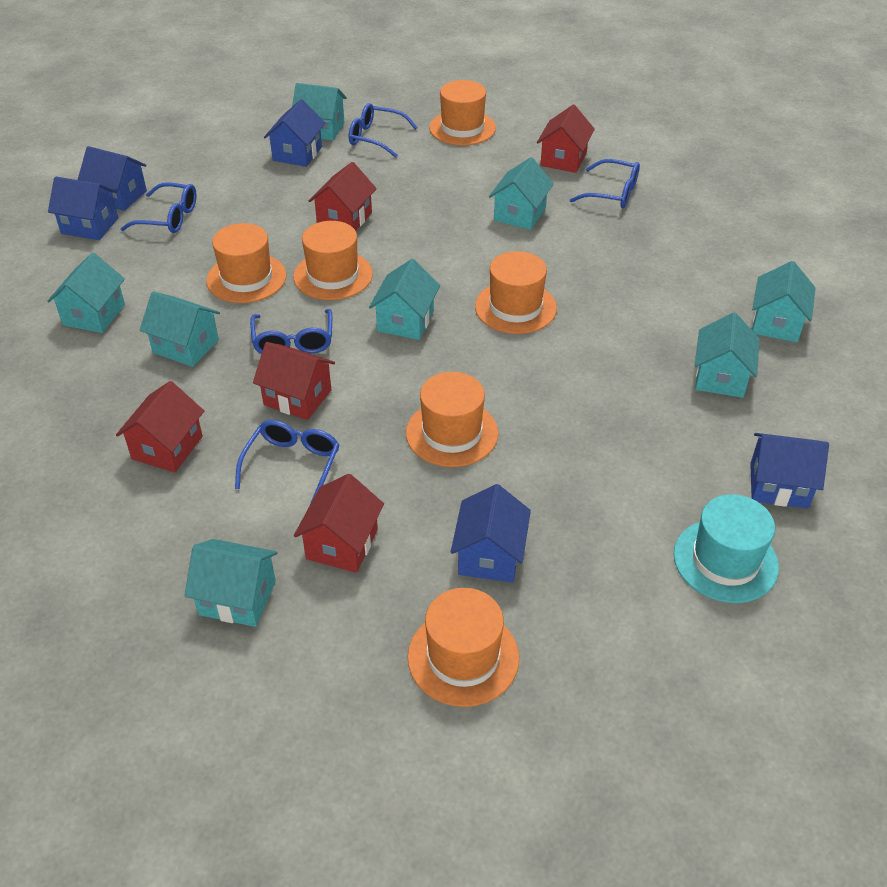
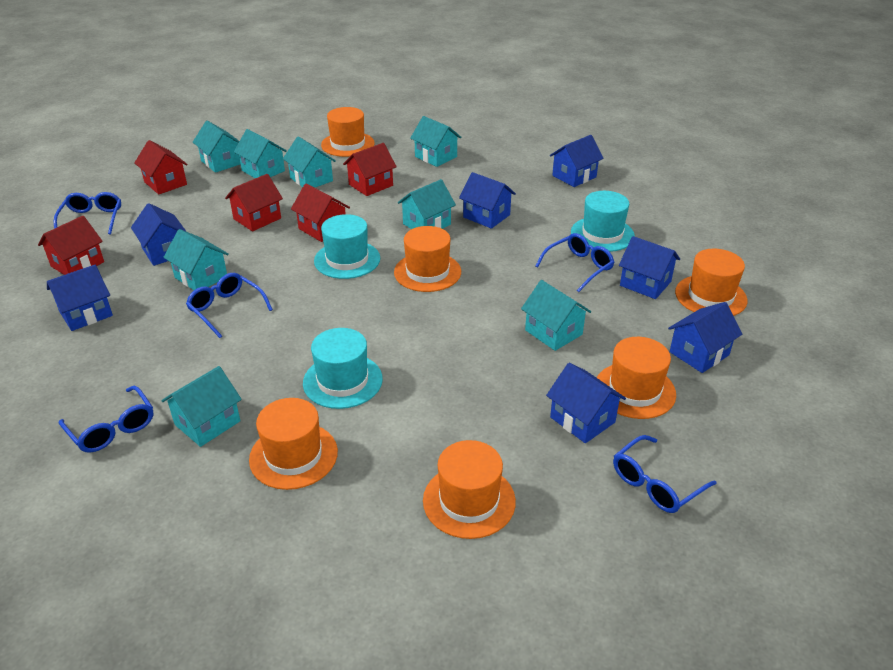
blue house: 5 -> 7
turquoise hat: 1 -> 3

